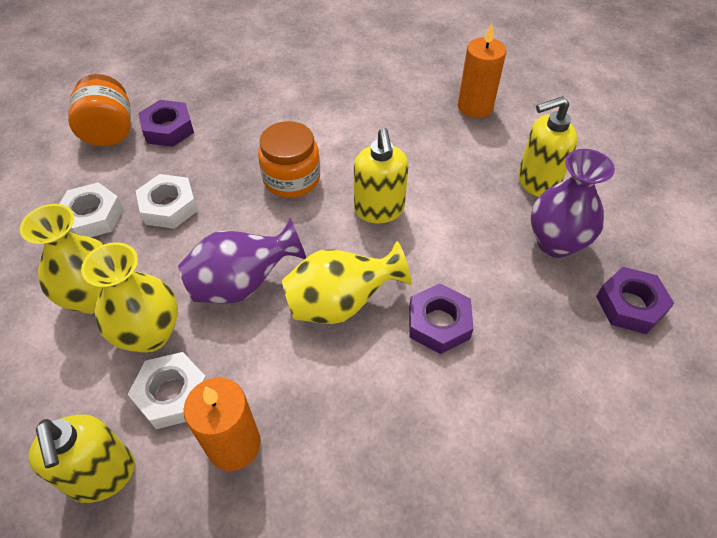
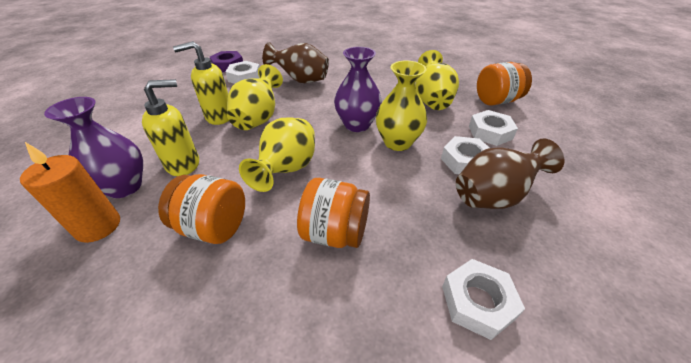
brown vase: 0 -> 2
orange candle: 2 -> 1
orange jar: 2 -> 3
purple nut: 3 -> 1
white nut: 3 -> 4
yellow soap dispenser: 3 -> 2
yellow vase: 3 -> 4

